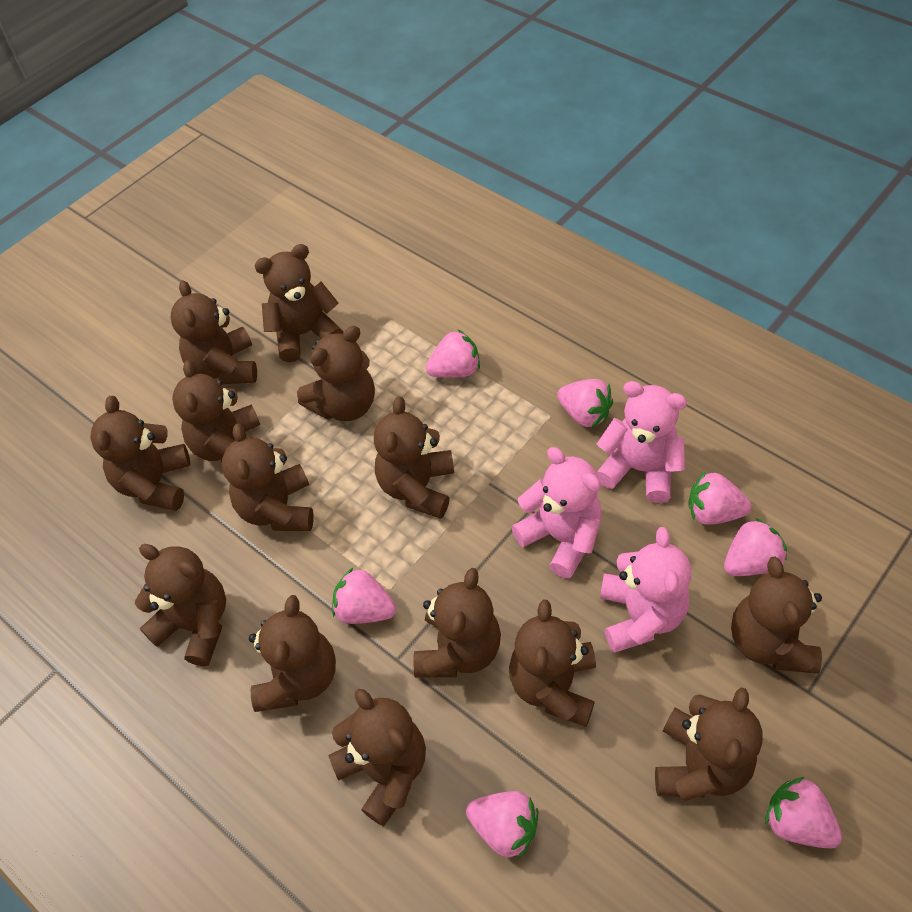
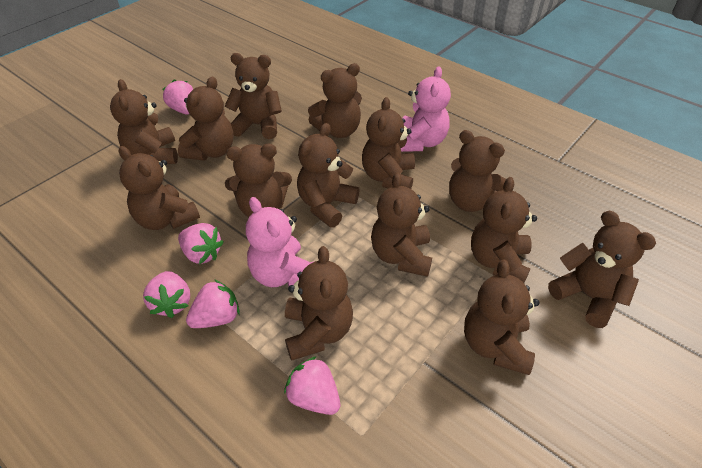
pink strawberry: 7 -> 5
pink teddy bear: 3 -> 2

